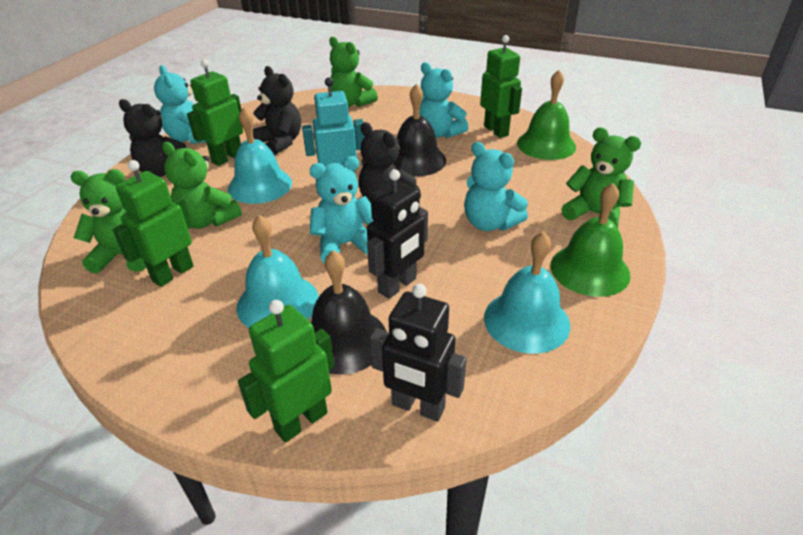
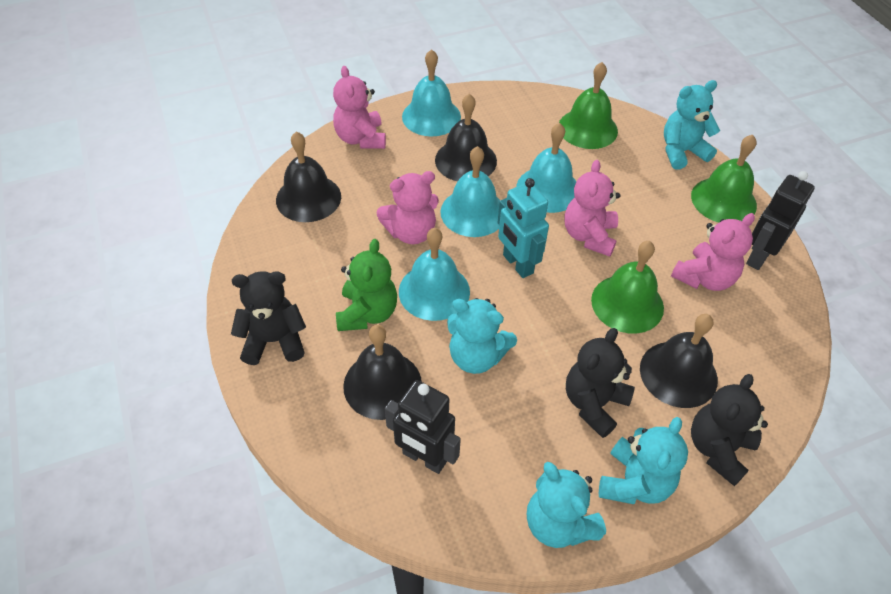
black bell: 2 -> 4
green bell: 2 -> 3
green robot: 4 -> 0
green teddy bear: 4 -> 1
pink teddy bear: 0 -> 4
turquoise bell: 3 -> 4

